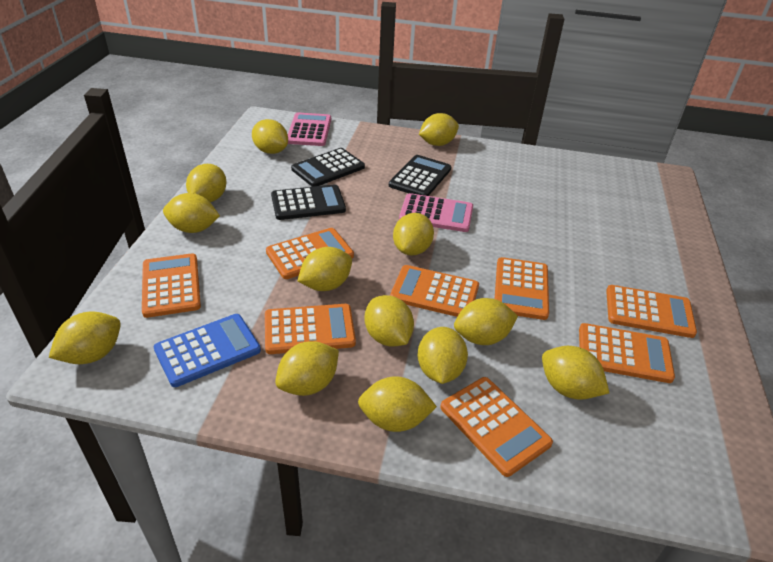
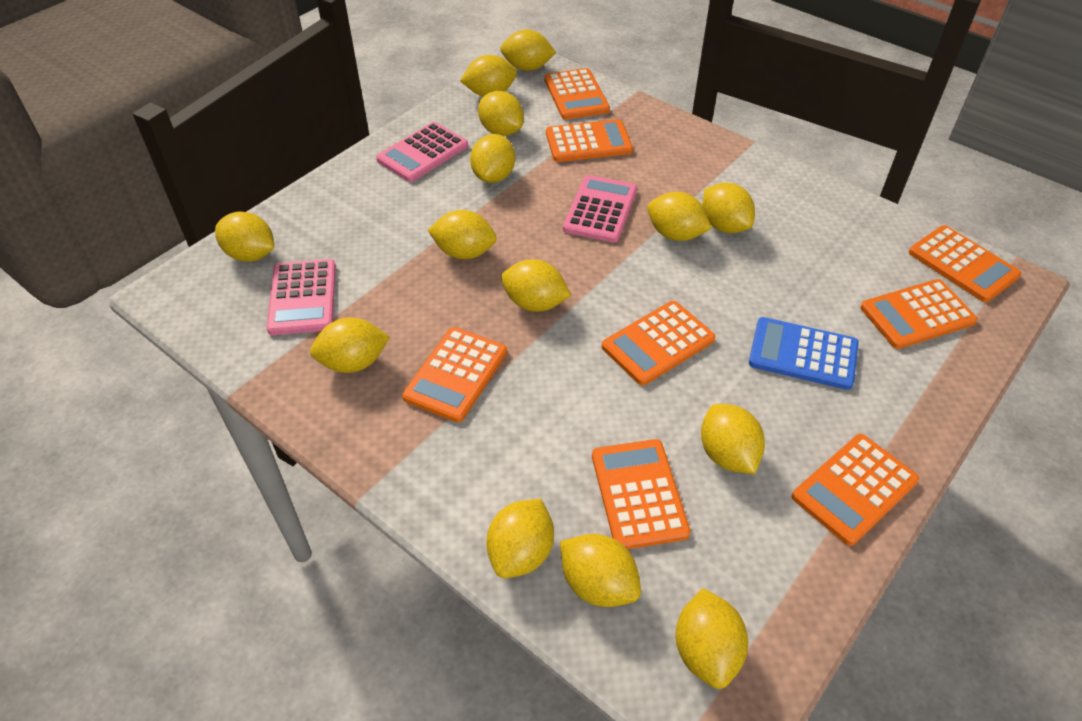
black calculator: 3 -> 0
pink calculator: 2 -> 3
yellow lemon: 13 -> 14

